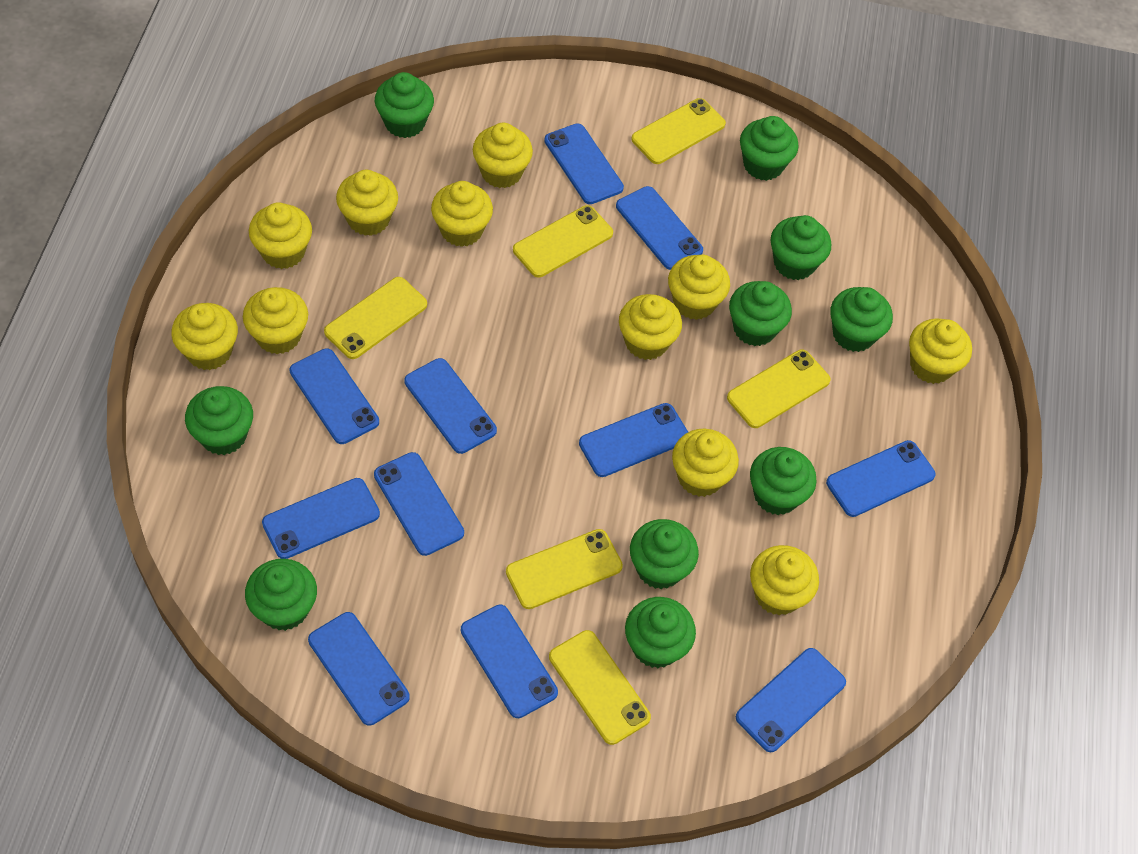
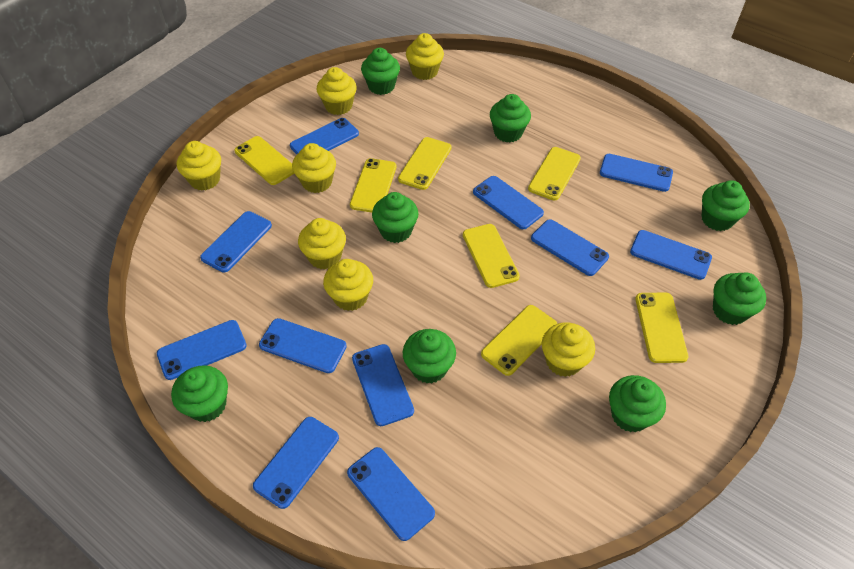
green cupcake: 10 -> 8
yellow cupcake: 11 -> 7
yellow phone: 6 -> 7

